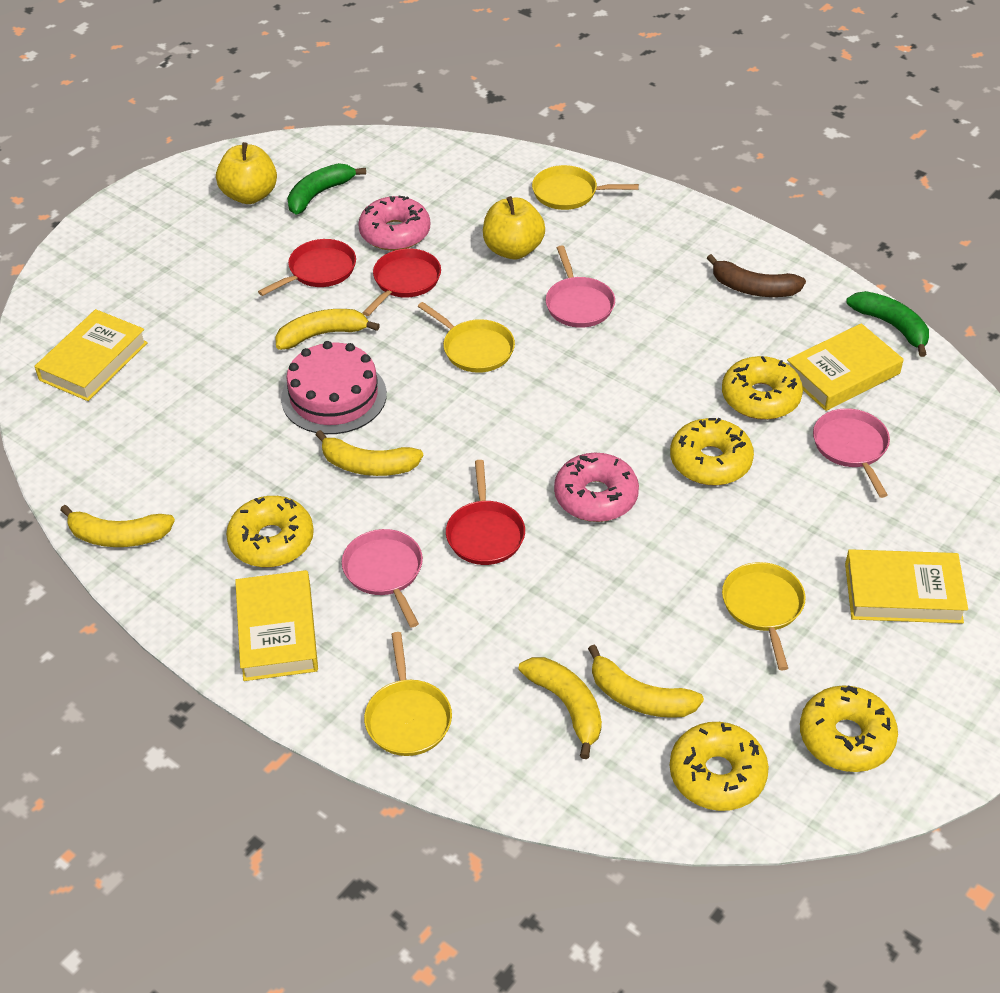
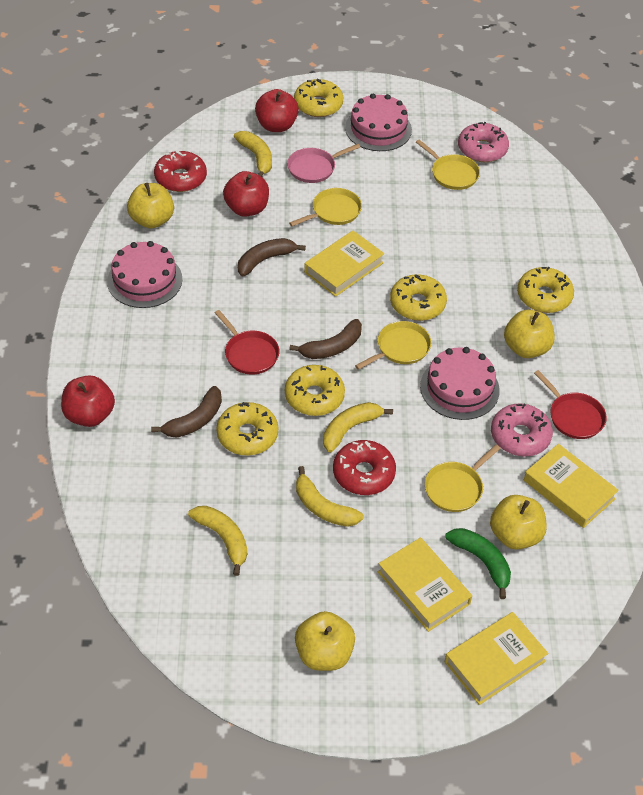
brown banana: 1 -> 3
green banana: 2 -> 1
pink cake: 1 -> 3
pink pan: 3 -> 1
red apple: 0 -> 3
red donut: 0 -> 2
red pan: 3 -> 2
yellow apple: 2 -> 4
yellow banana: 5 -> 4

